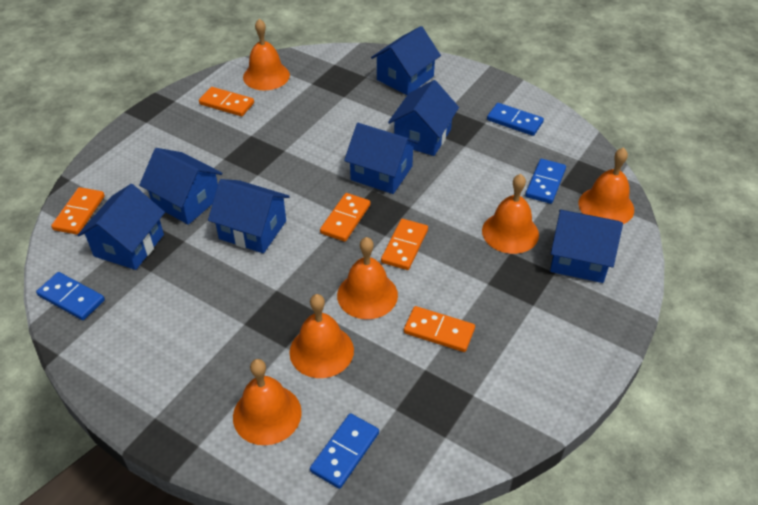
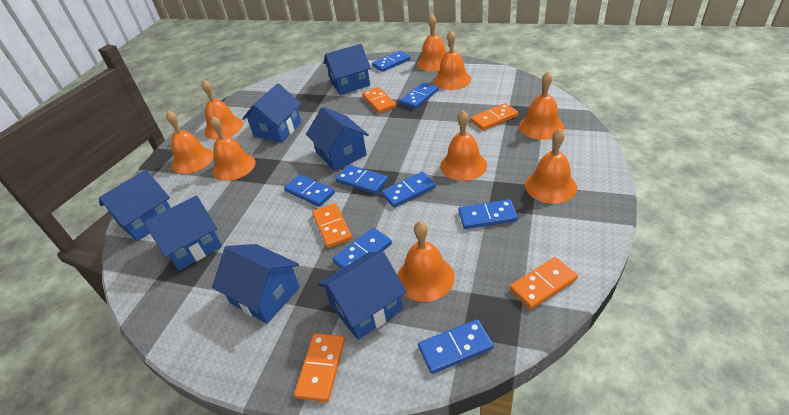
blue domino: 4 -> 8
orange bell: 6 -> 9

